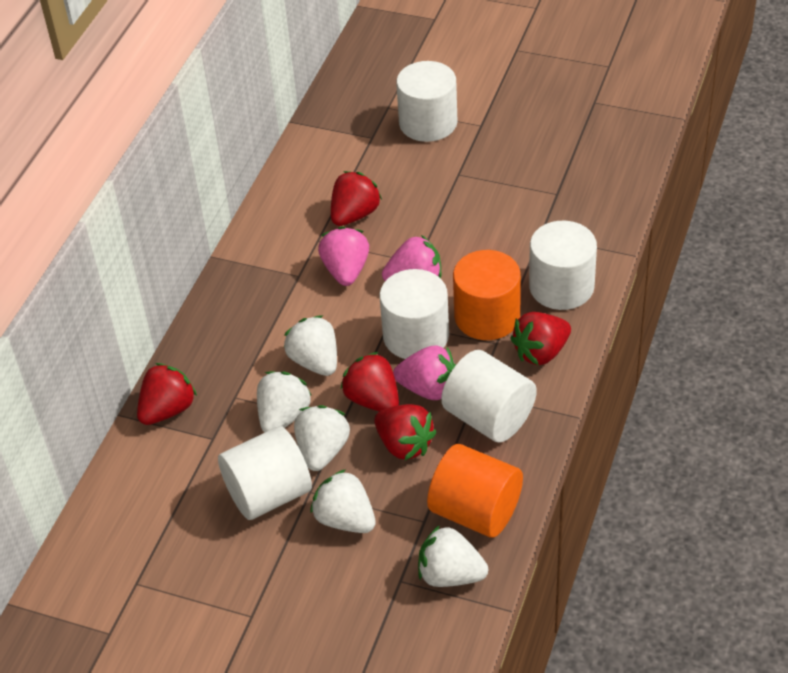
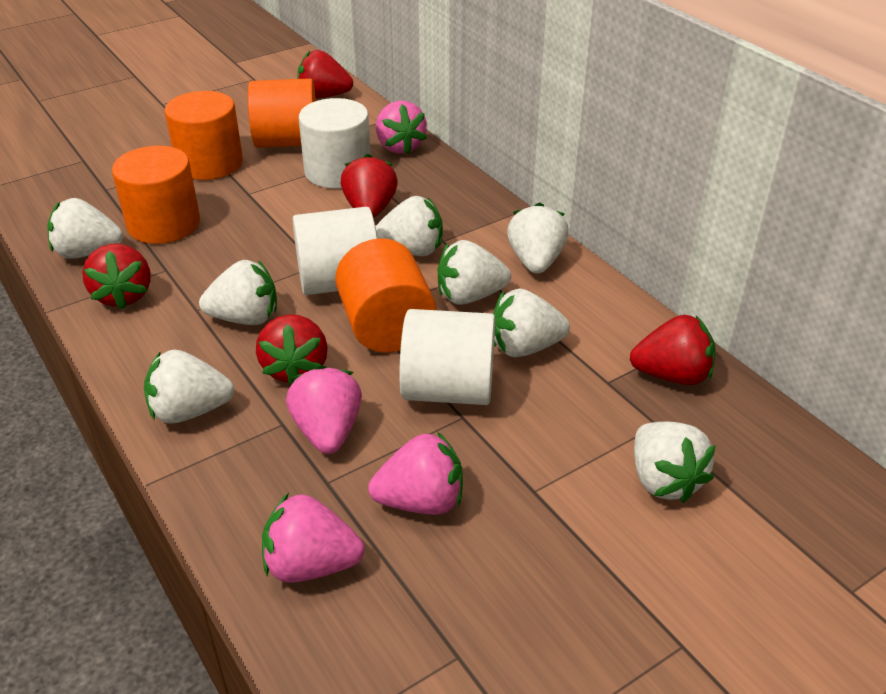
orange cylinder: 2 -> 4
pink strawberry: 3 -> 4
white cylinder: 5 -> 3
white strawberry: 5 -> 8

